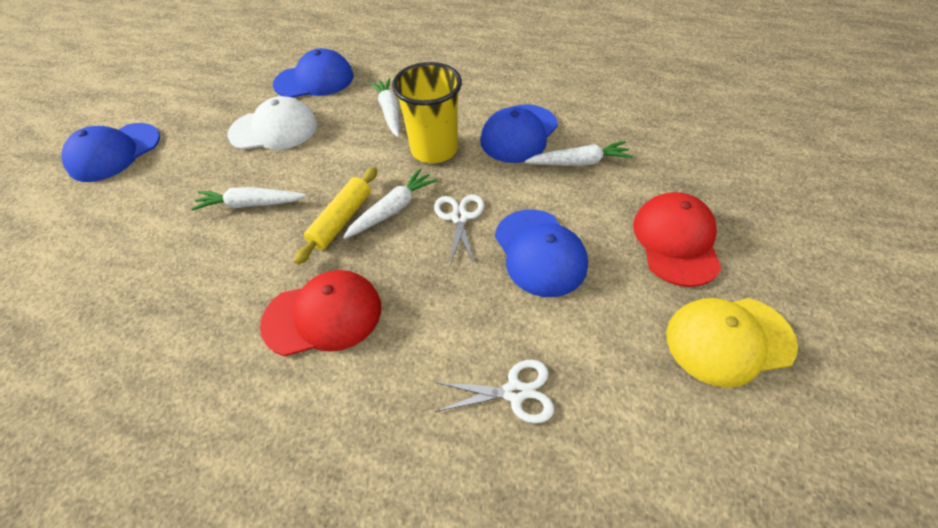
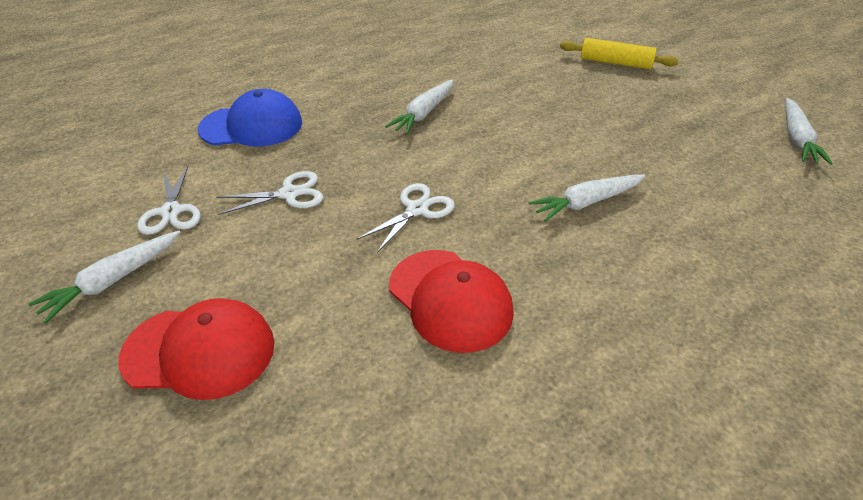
blue cap: 4 -> 1
white cap: 1 -> 0
white scissors: 2 -> 3
yellow cap: 1 -> 0
yellow cup: 1 -> 0

